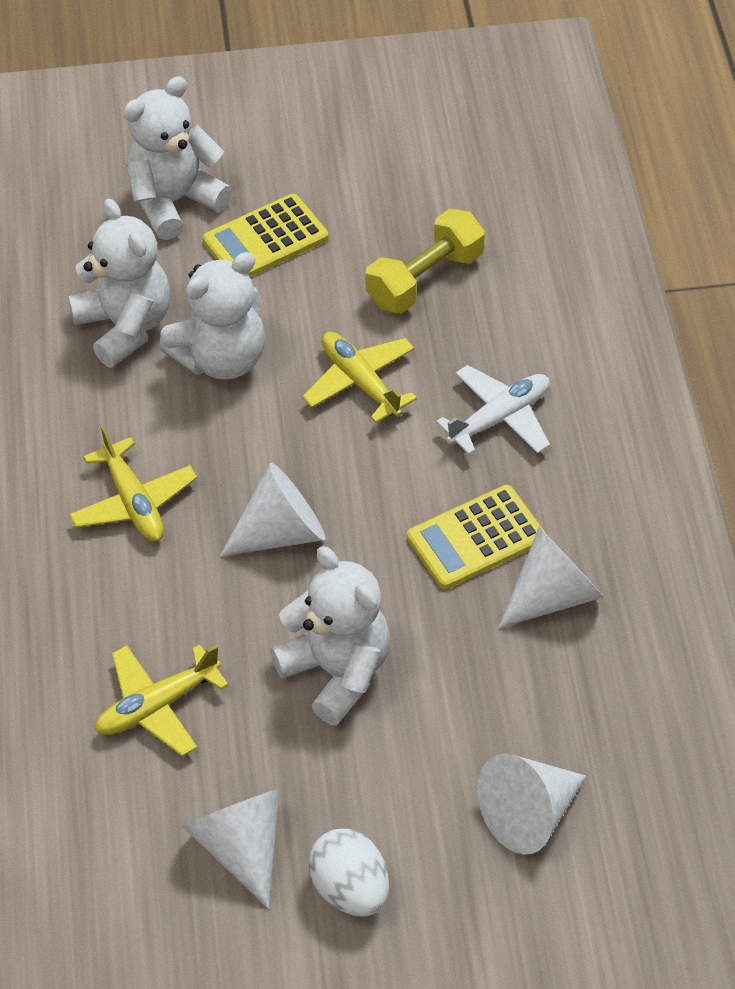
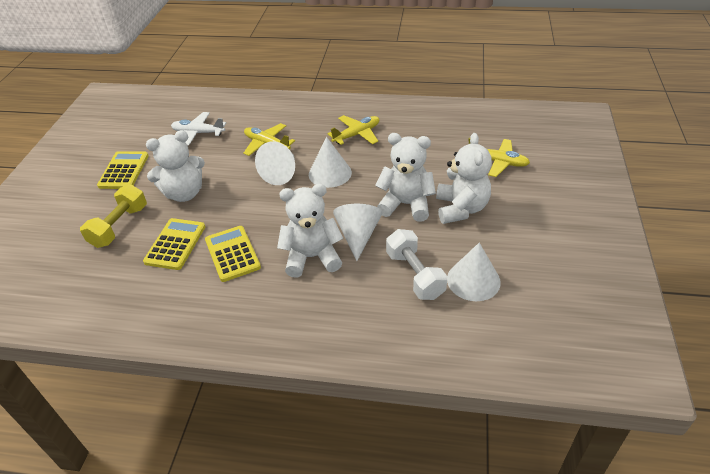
white dumbbell: 0 -> 1
white egg: 1 -> 0
yellow calculator: 2 -> 3

